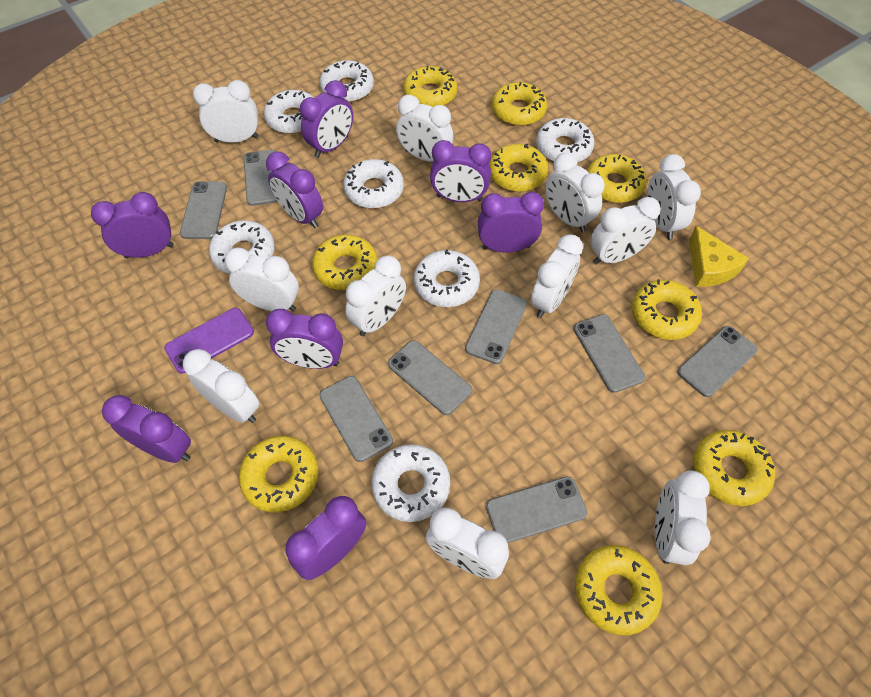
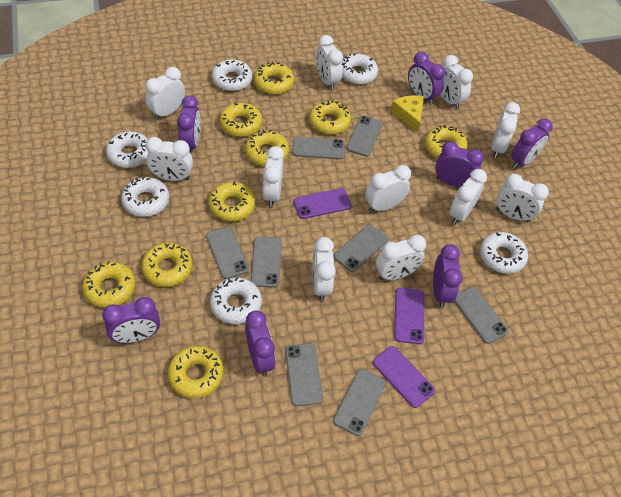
purple clock: 8 -> 7
purple phone: 1 -> 3
white donut: 7 -> 6

